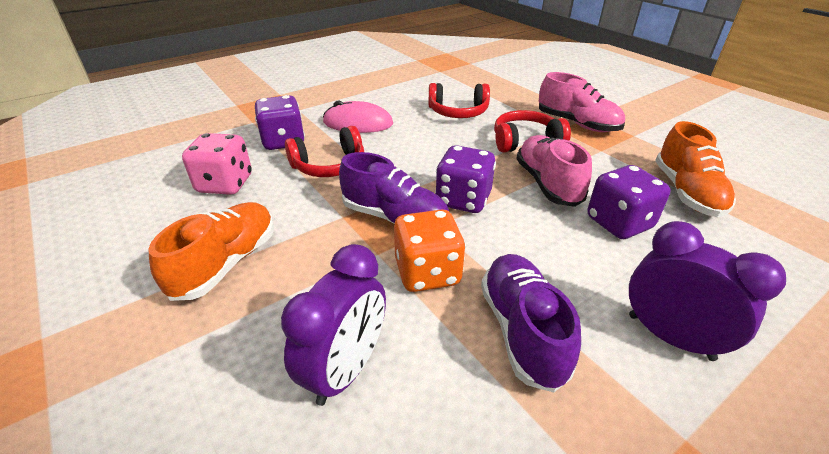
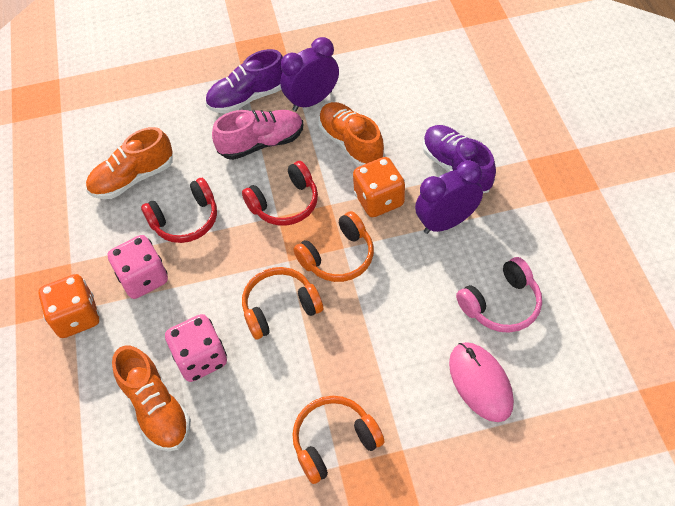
orange dice: 1 -> 2
orange headphones: 0 -> 3
orange shoe: 2 -> 3
pink dice: 1 -> 2
pink headphones: 0 -> 1
pink shoe: 2 -> 1
purple dice: 3 -> 0
red headphones: 3 -> 2

